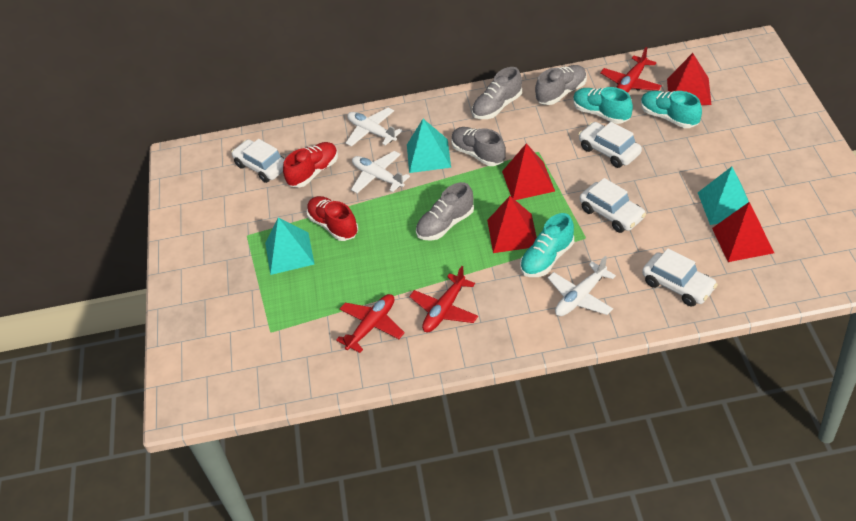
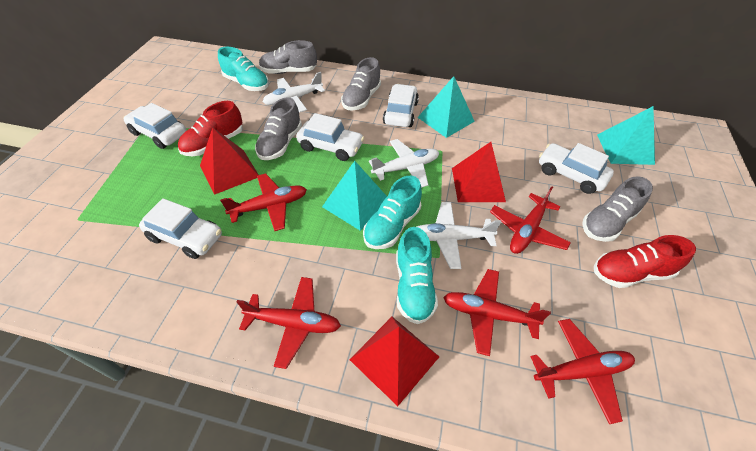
red plane: 3 -> 5
red pyramid: 4 -> 3
white car: 4 -> 5

